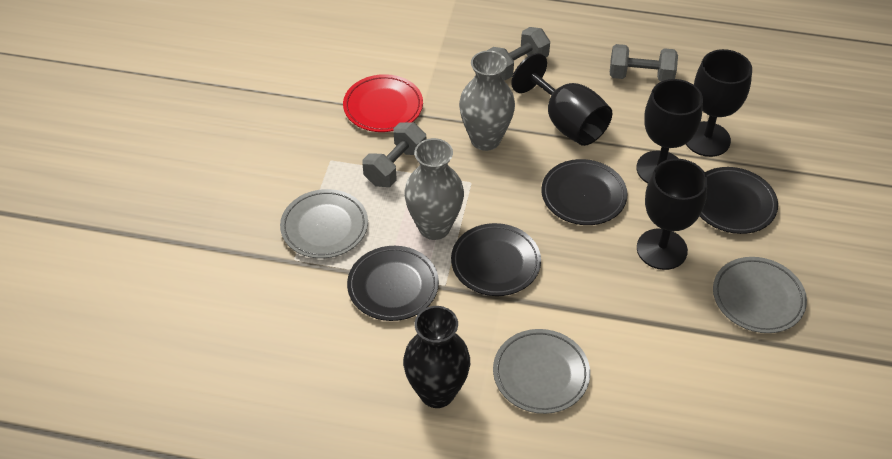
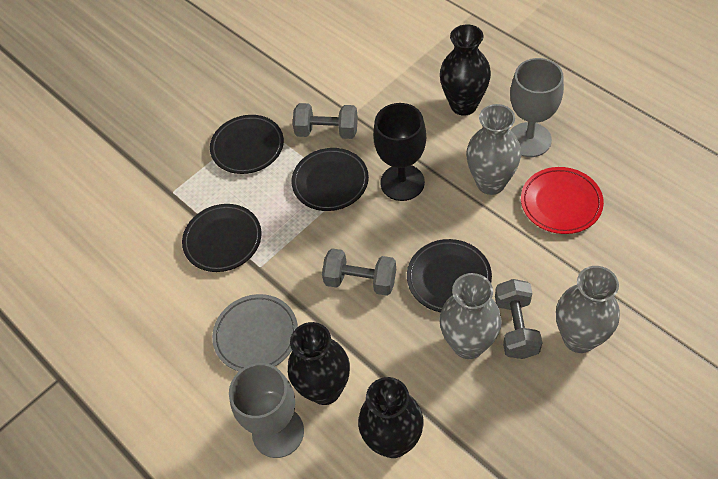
black goblet: 4 -> 1
black vase: 1 -> 3
grey goblet: 0 -> 2
grey plate: 3 -> 1
grey vase: 2 -> 3

